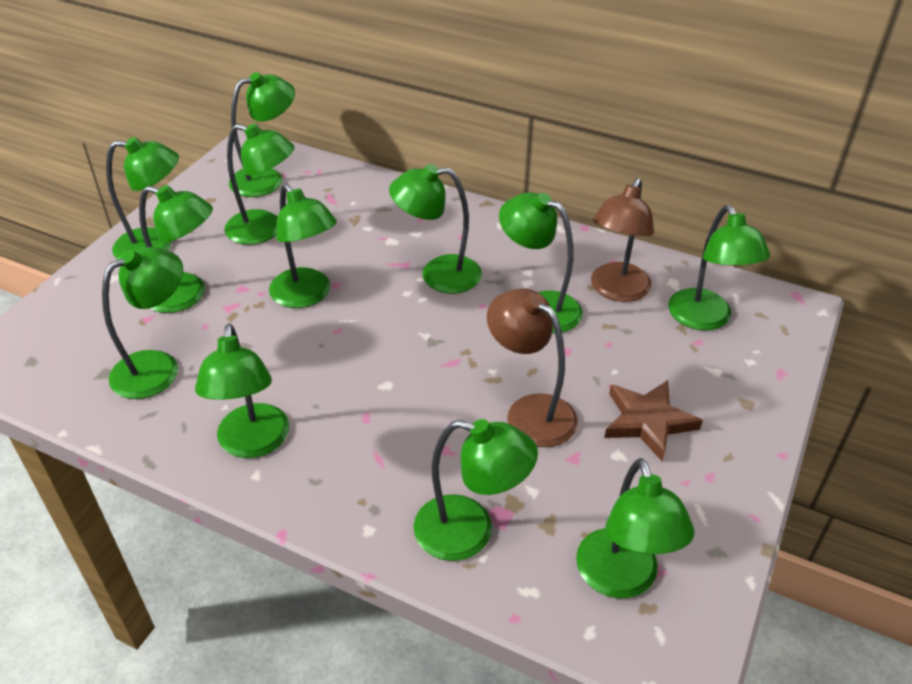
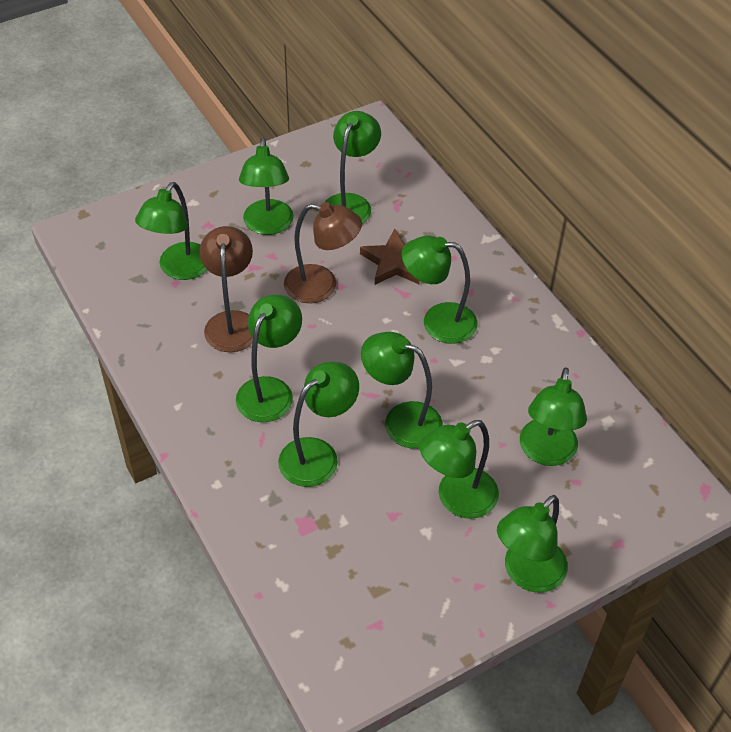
green lamp: 12 -> 10

